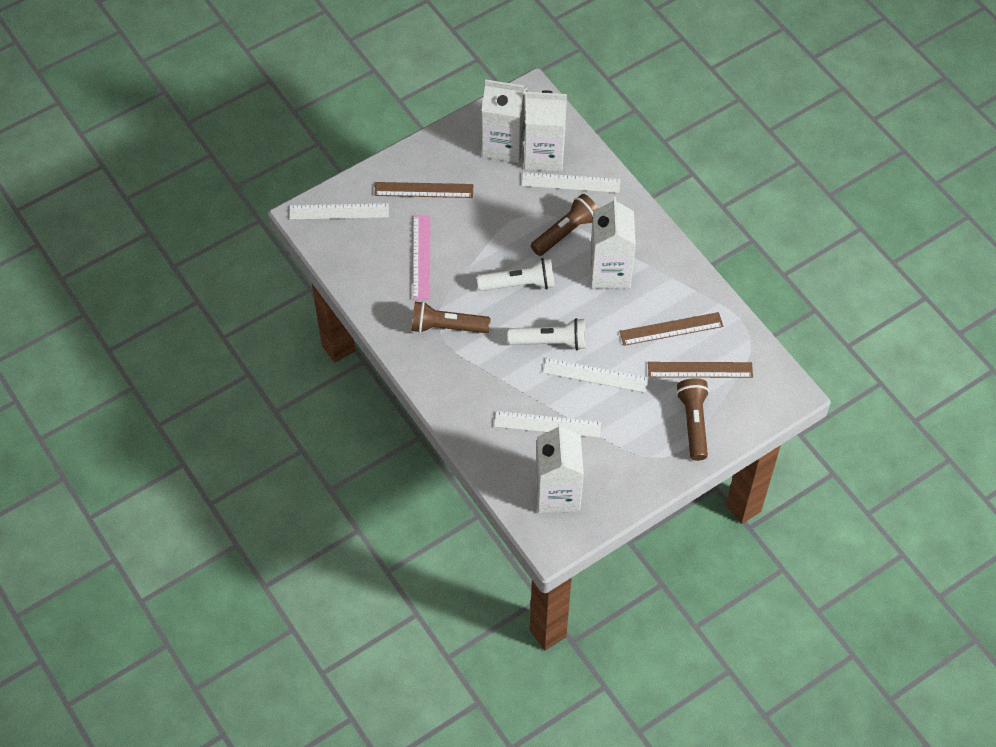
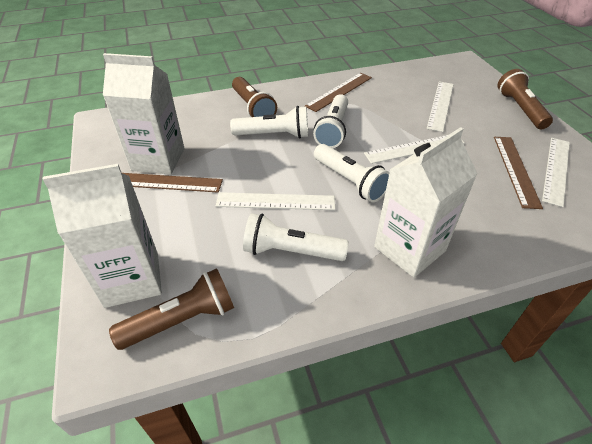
pink ruler: 1 -> 0
white carton: 4 -> 3
white flashlight: 2 -> 4

